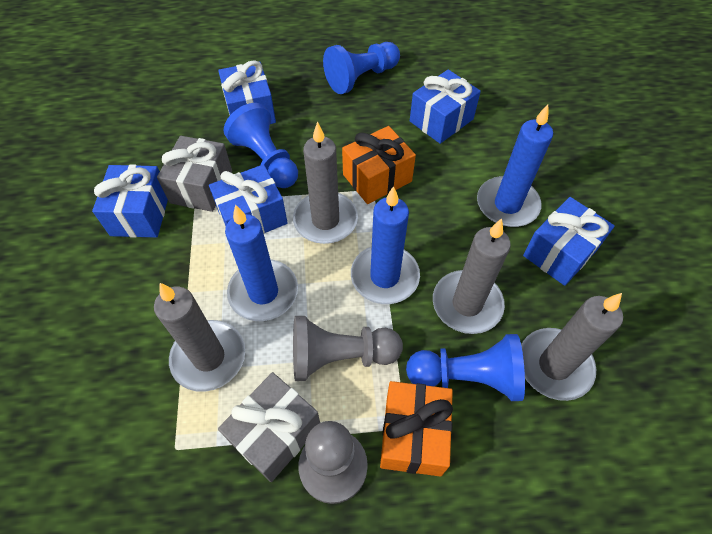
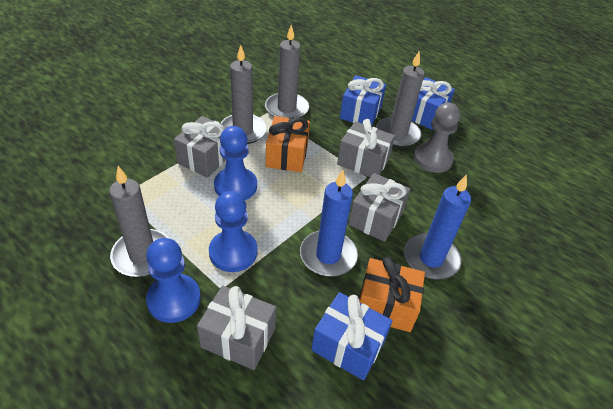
blue candle: 3 -> 2
blue gift: 5 -> 3
grey gift: 2 -> 4
grey pawn: 2 -> 1

